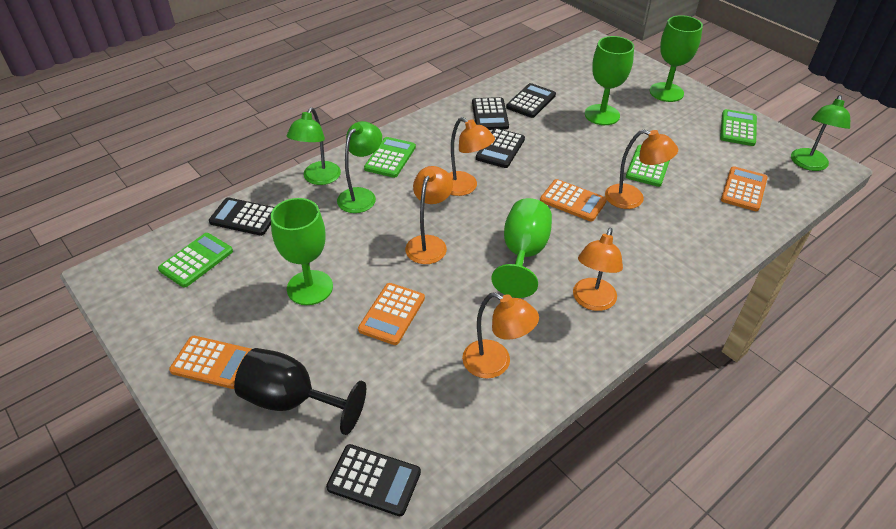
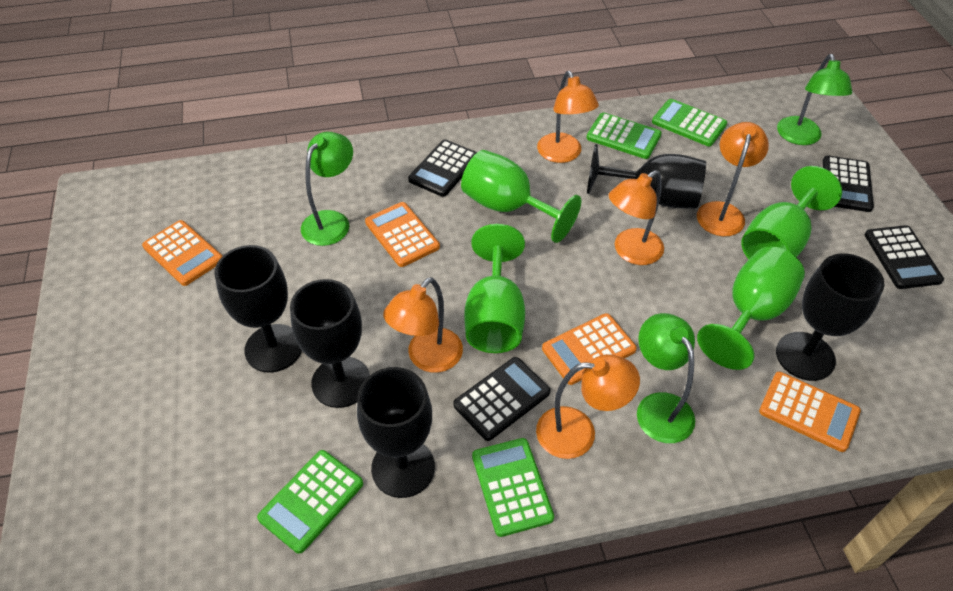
black calculator: 5 -> 4
black goblet: 1 -> 5

